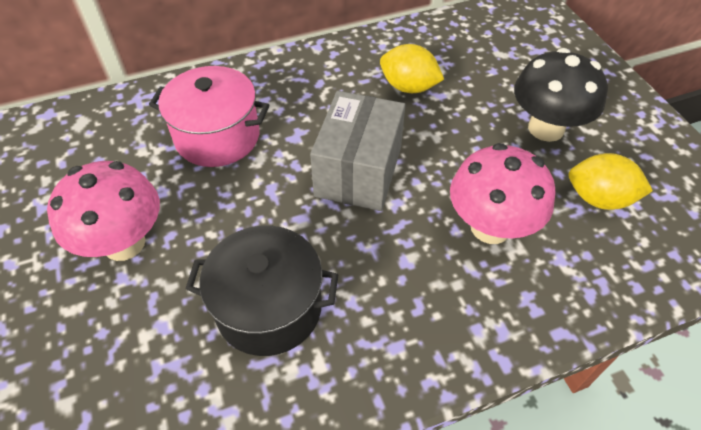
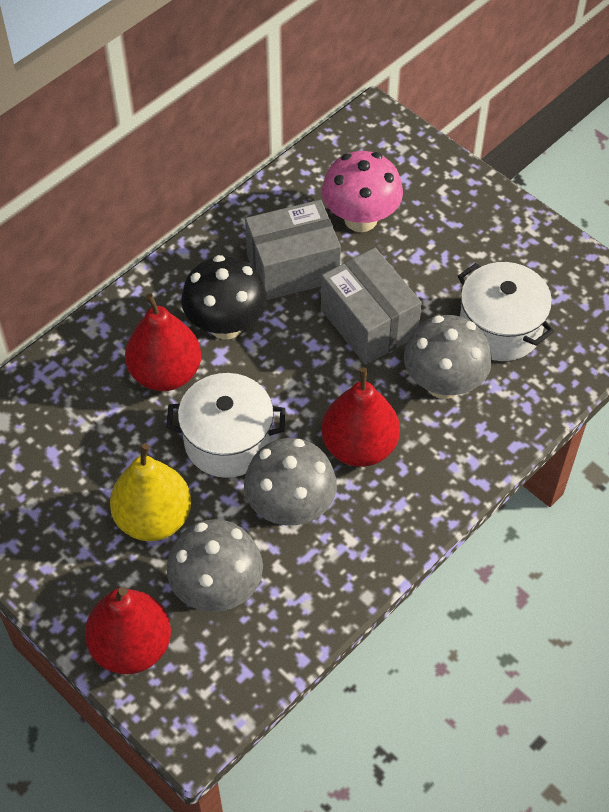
black pot: 1 -> 0
grey box: 1 -> 2
grey mushroom: 0 -> 3
pink mushroom: 2 -> 1
pink pot: 1 -> 0
red pear: 0 -> 3
white pot: 0 -> 2
yellow lemon: 2 -> 0
yellow pear: 0 -> 1

